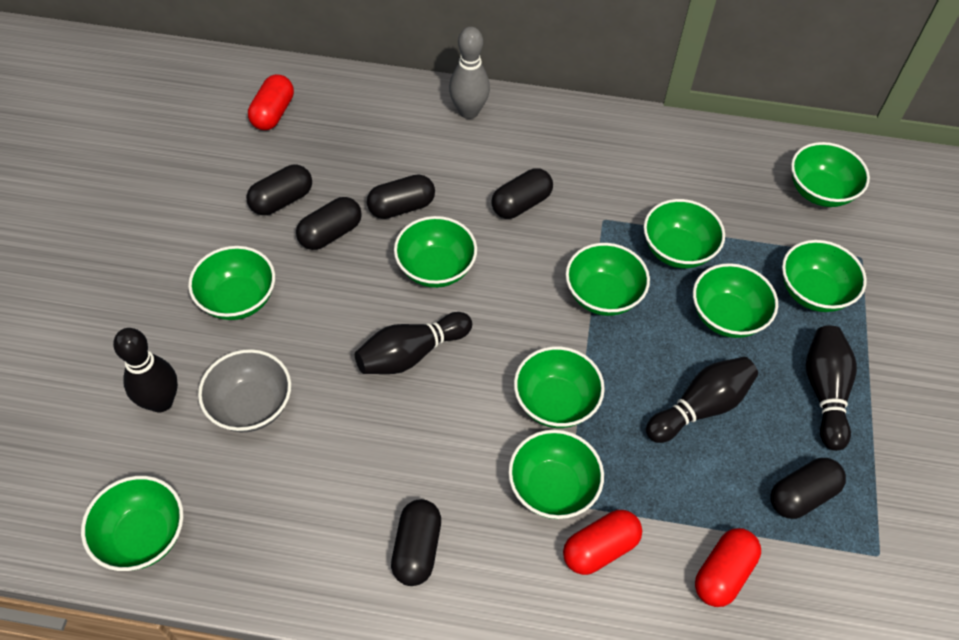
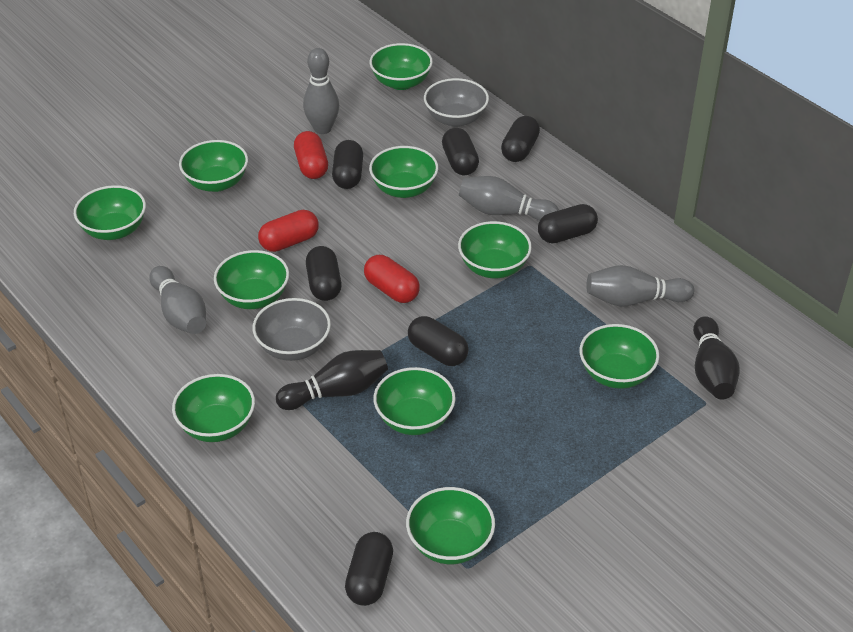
black bowling pin: 4 -> 2
black capsule: 6 -> 7
grey bowl: 1 -> 2
grey bowling pin: 1 -> 4

